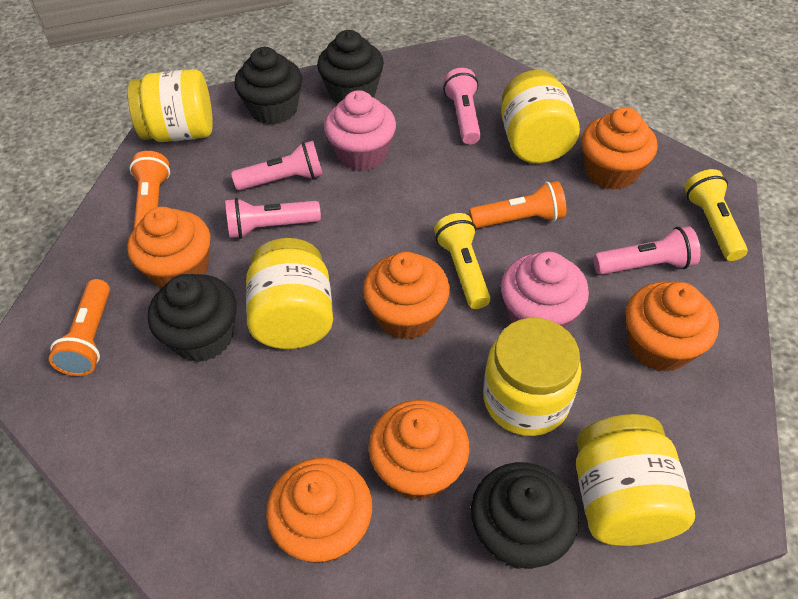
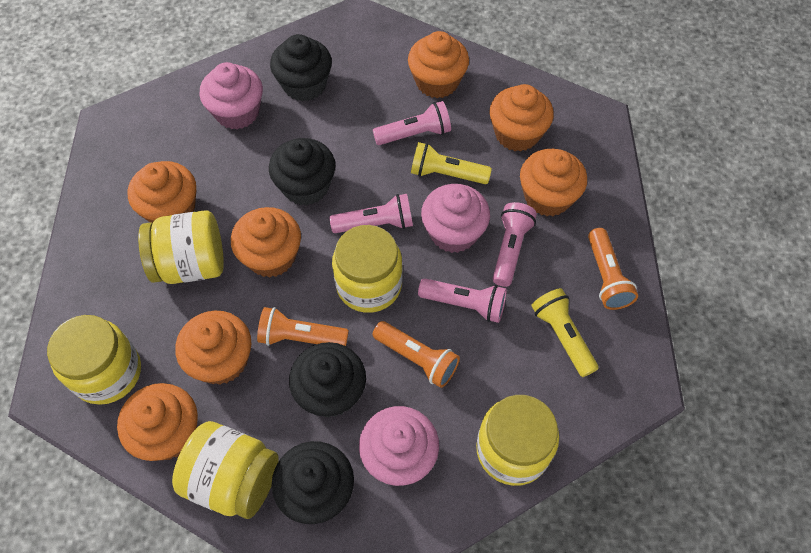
orange cupcake: 6 -> 7
pink cupcake: 2 -> 3

